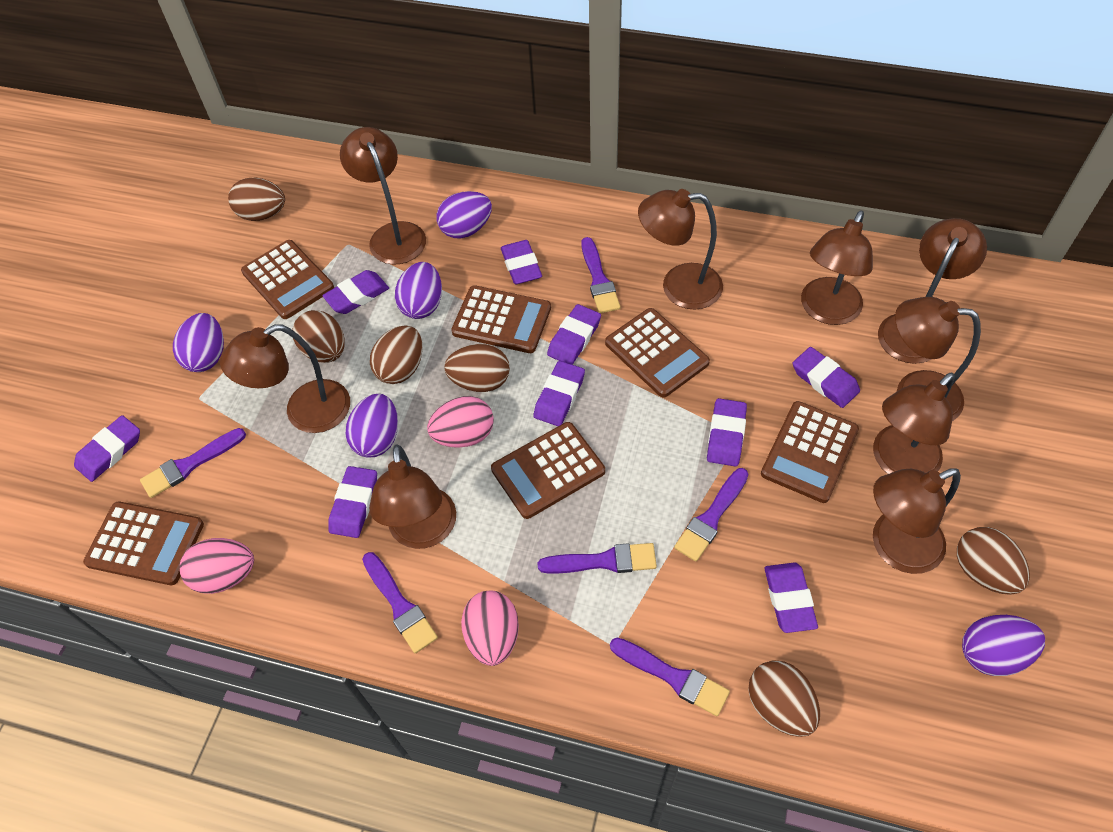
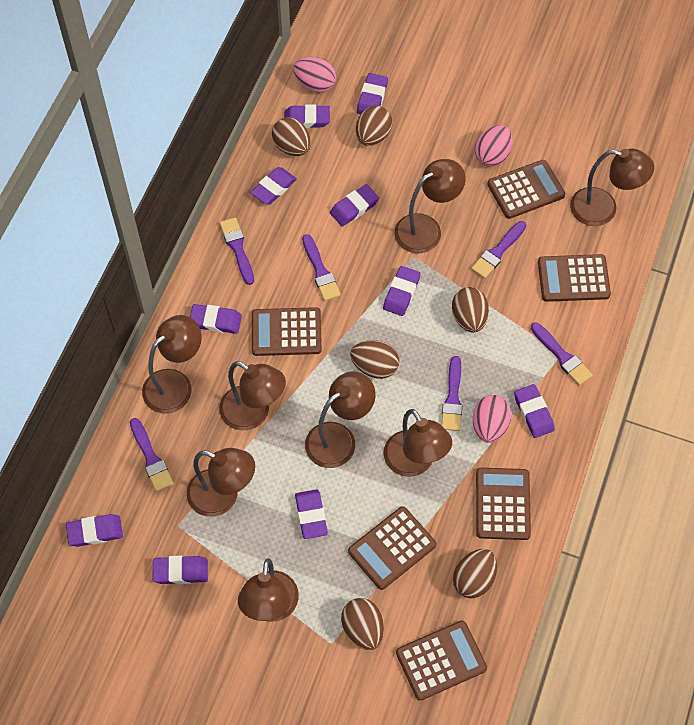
brown lamp: 9 -> 8
purple egg: 5 -> 0
purple eraser: 9 -> 10

